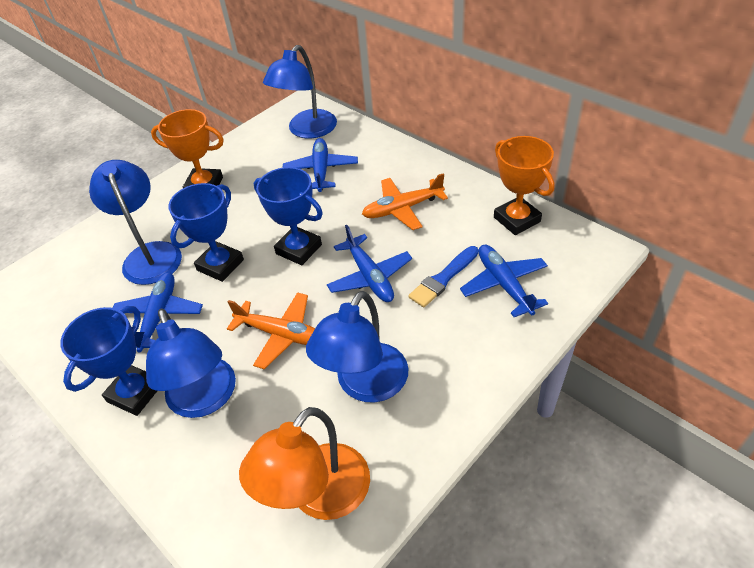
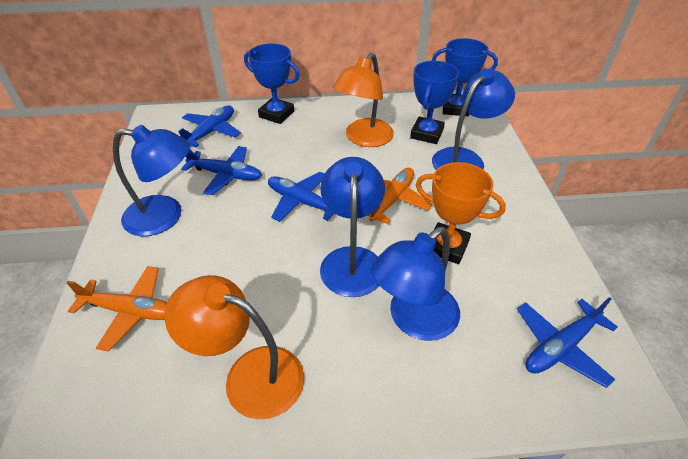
blue brush: 1 -> 0
orange lamp: 1 -> 2
orange trophy: 2 -> 1

